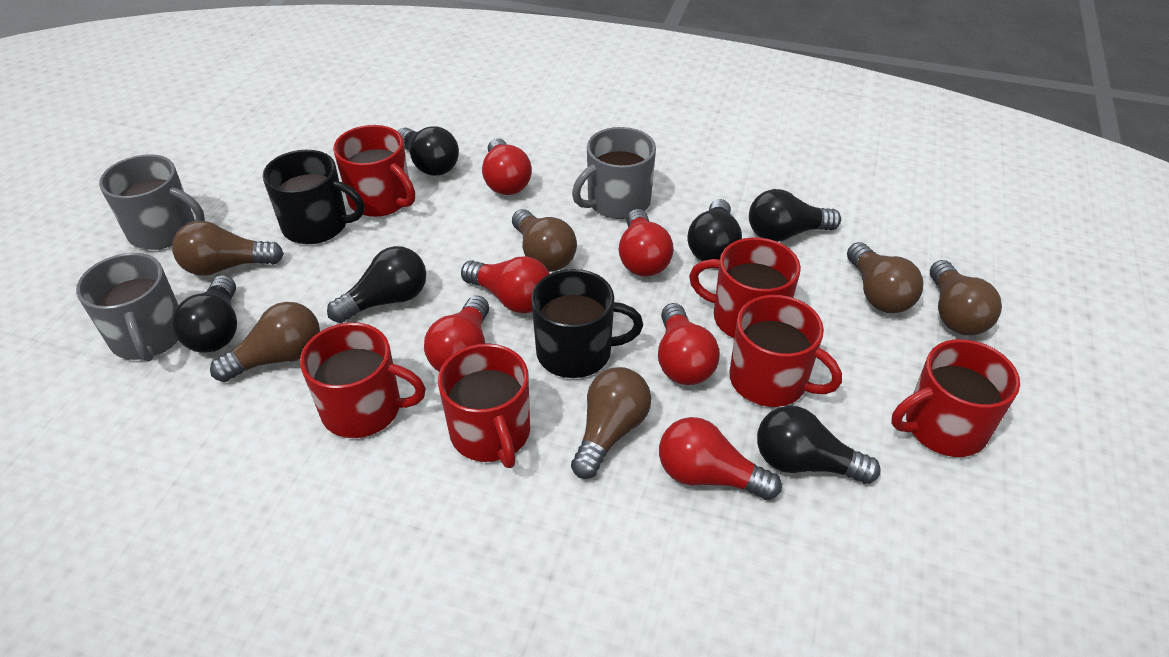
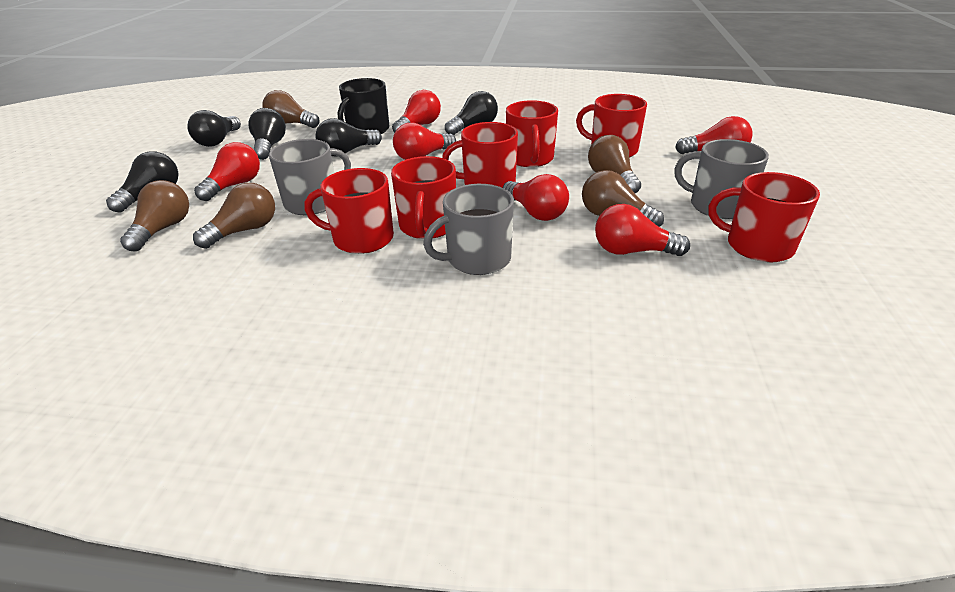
black light bulb: 6 -> 5
black mug: 2 -> 1
brown light bulb: 6 -> 5

